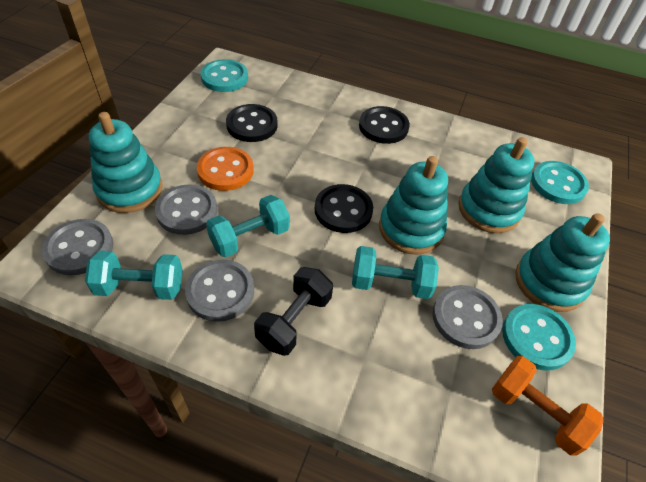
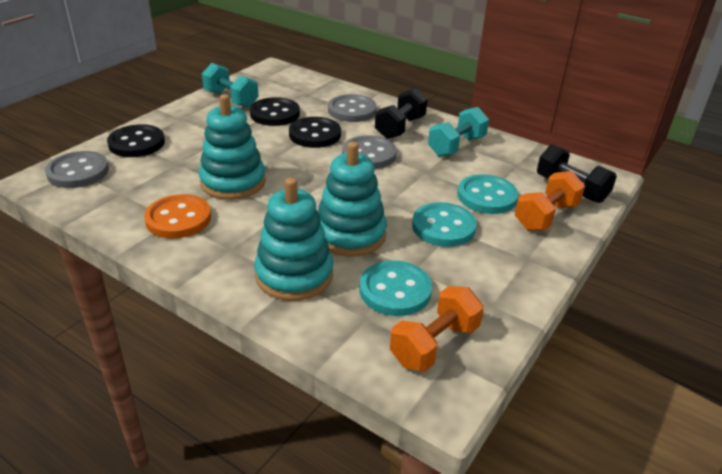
black dumbbell: 1 -> 2
grey button: 4 -> 3
orange dumbbell: 1 -> 2
turquoise dumbbell: 3 -> 2
turquoise stacking toy: 4 -> 3

